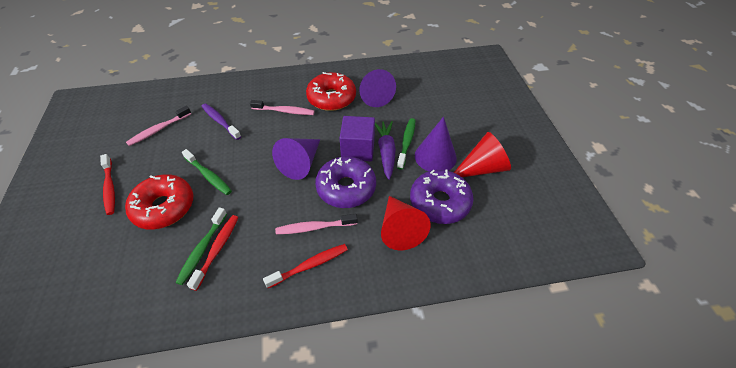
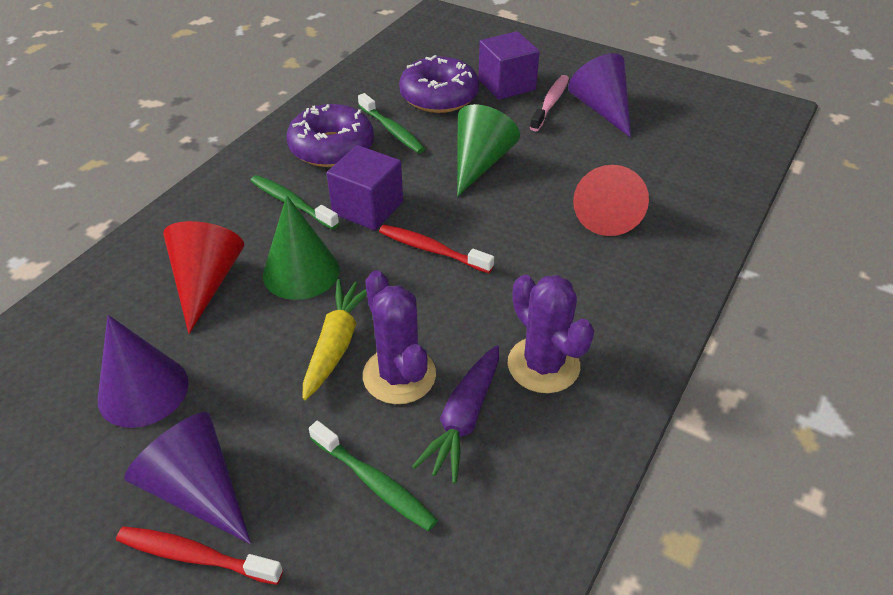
green cone: 0 -> 2
pink toothbrush: 3 -> 1
purple cactus: 0 -> 2
purple cube: 1 -> 2
purple toothbrush: 1 -> 0
red donut: 2 -> 0
red toothbrush: 3 -> 2
yellow carrot: 0 -> 1

